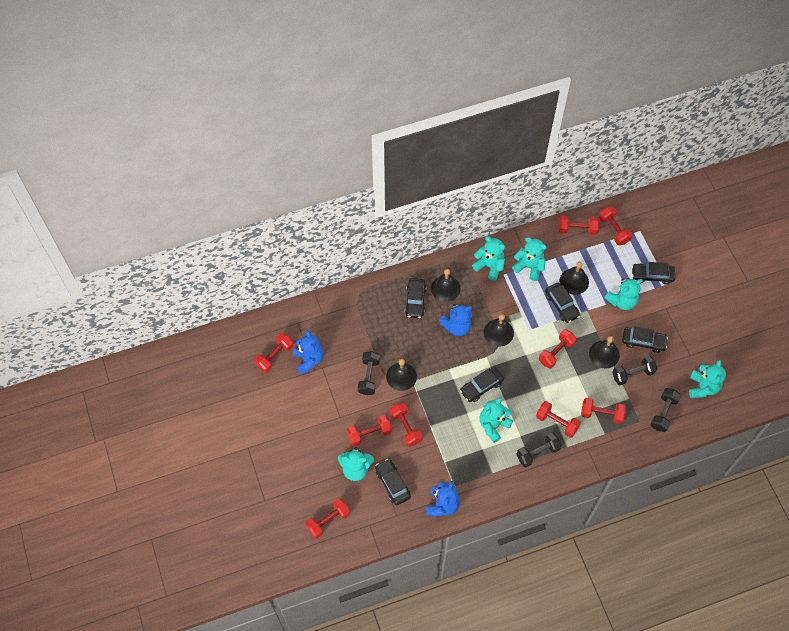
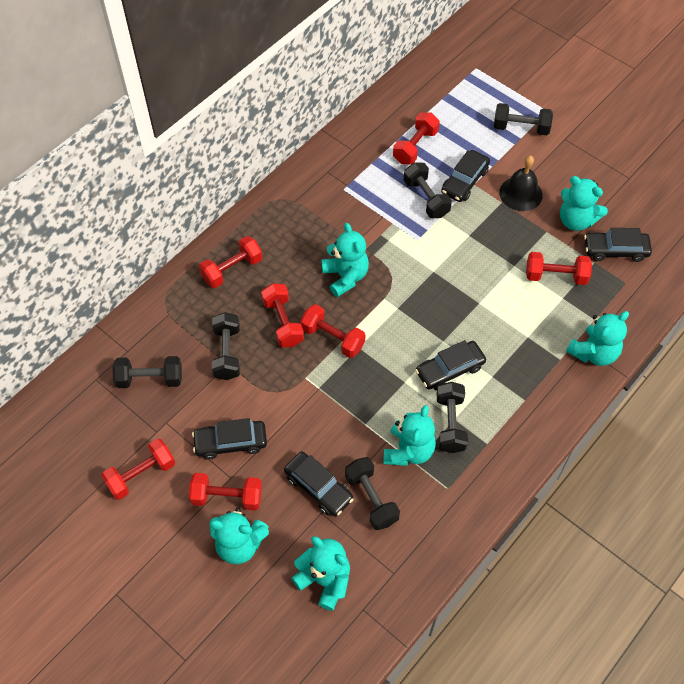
black bell: 5 -> 1
black car: 6 -> 5
black dumbbell: 4 -> 6
blue teddy bear: 3 -> 0
red dumbbell: 9 -> 7

